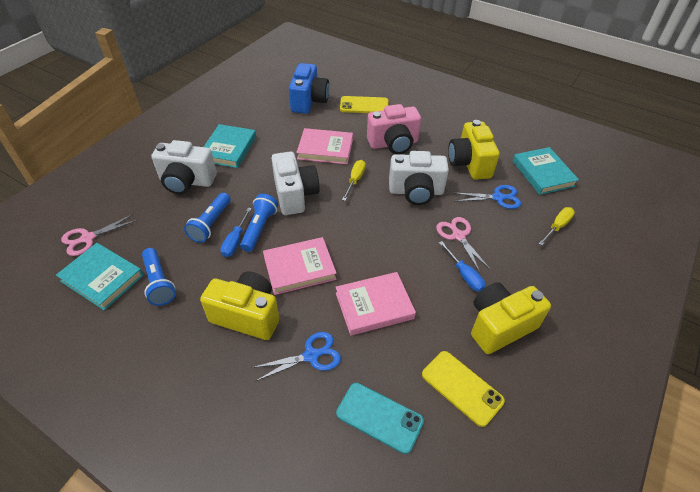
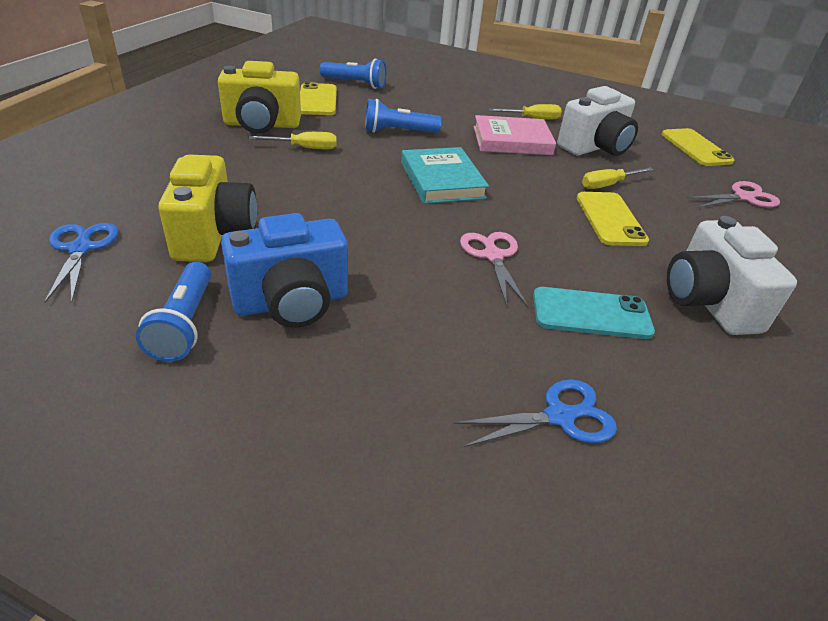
blue screwdriver: 2 -> 0
pink book: 3 -> 1
pink camera: 1 -> 0
turquoise book: 3 -> 1
white camera: 3 -> 2
yellow camera: 3 -> 2
yellow phone: 2 -> 3
yellow screwdriver: 2 -> 3

